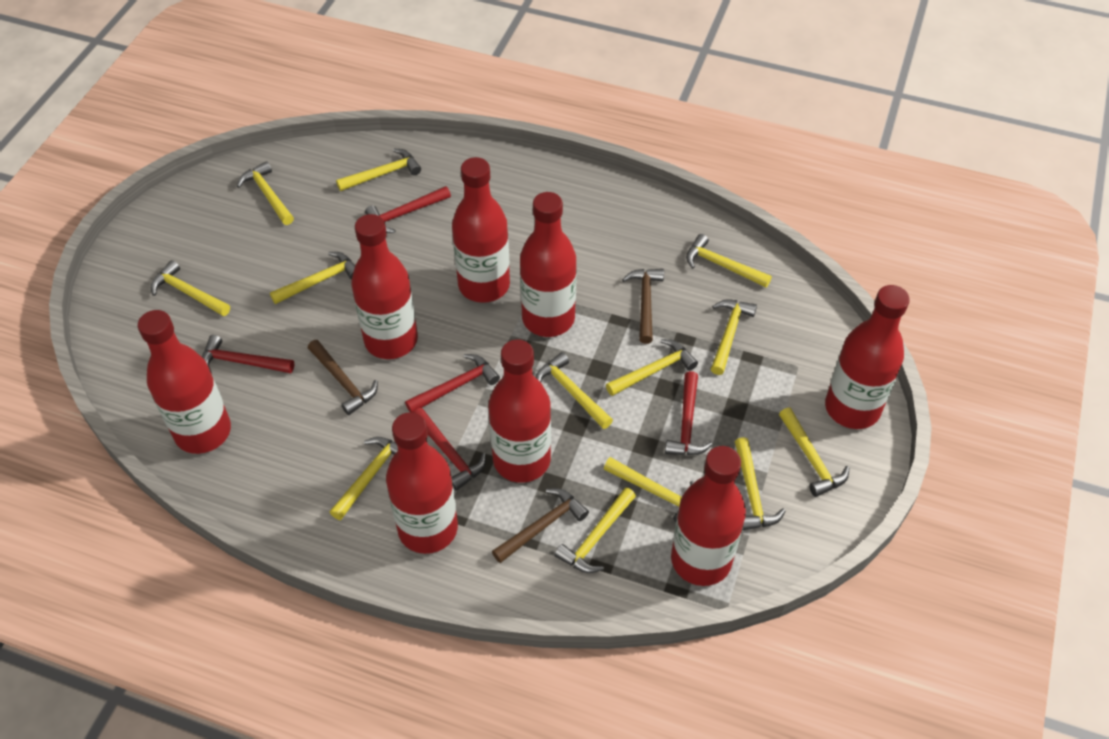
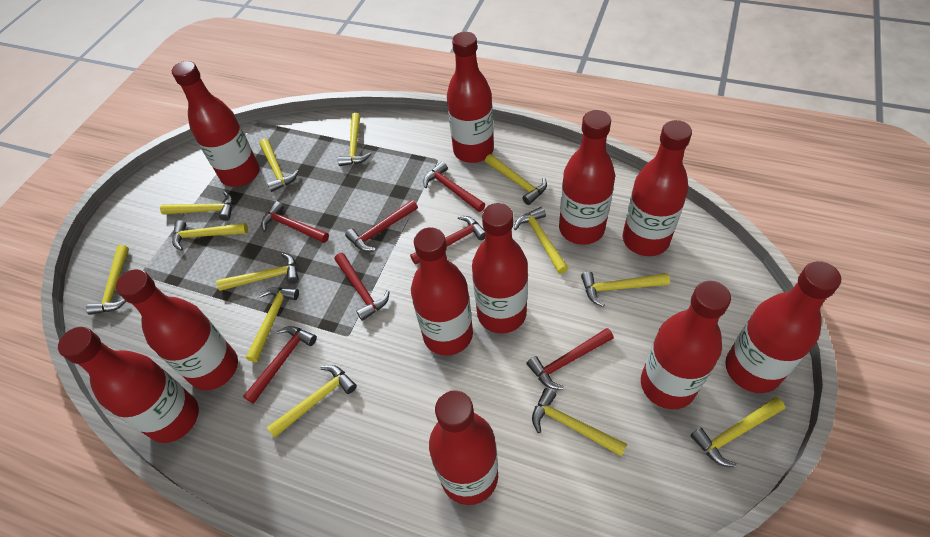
brown hammer: 3 -> 0
red bottle: 8 -> 11
red hammer: 5 -> 7

